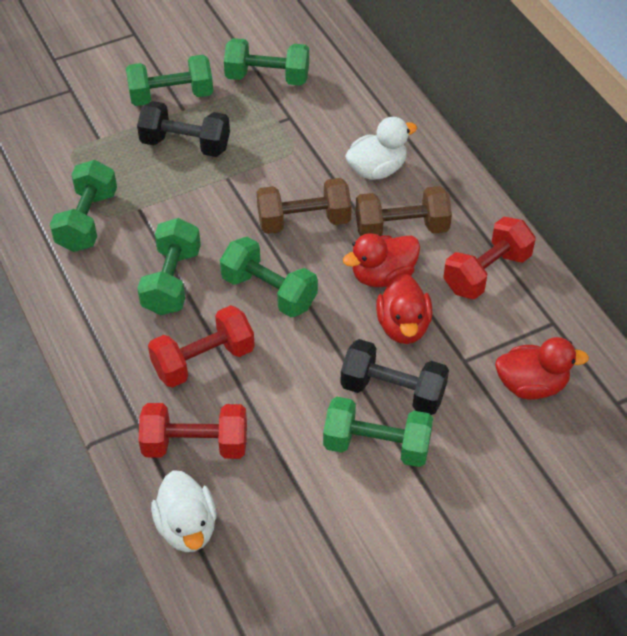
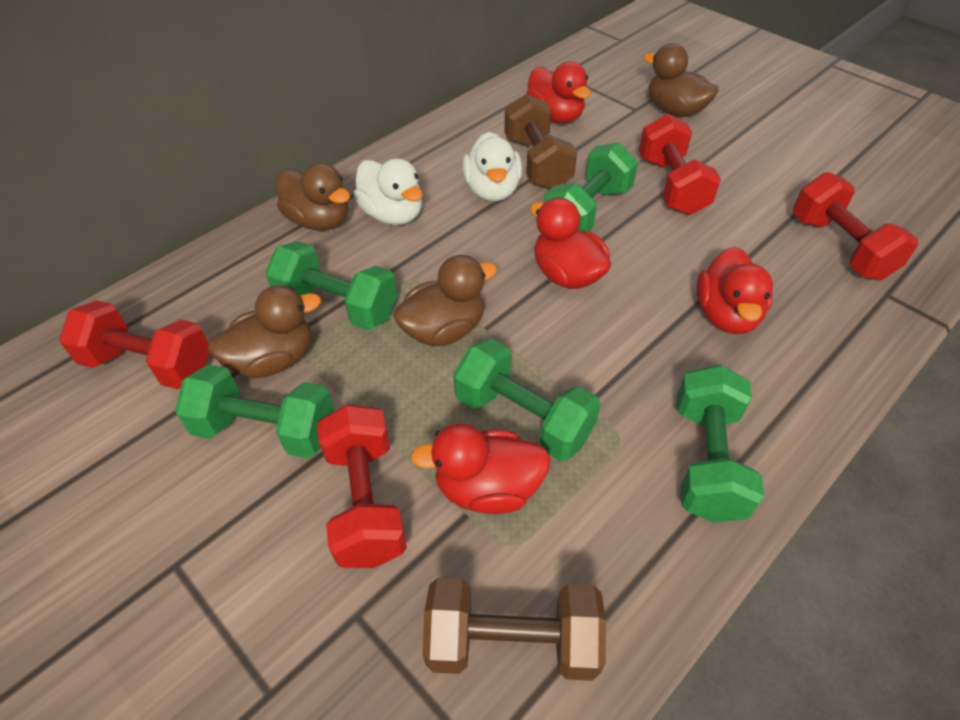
black dumbbell: 2 -> 0
brown duck: 0 -> 4
green dumbbell: 6 -> 5
red duck: 3 -> 4
red dumbbell: 3 -> 4

